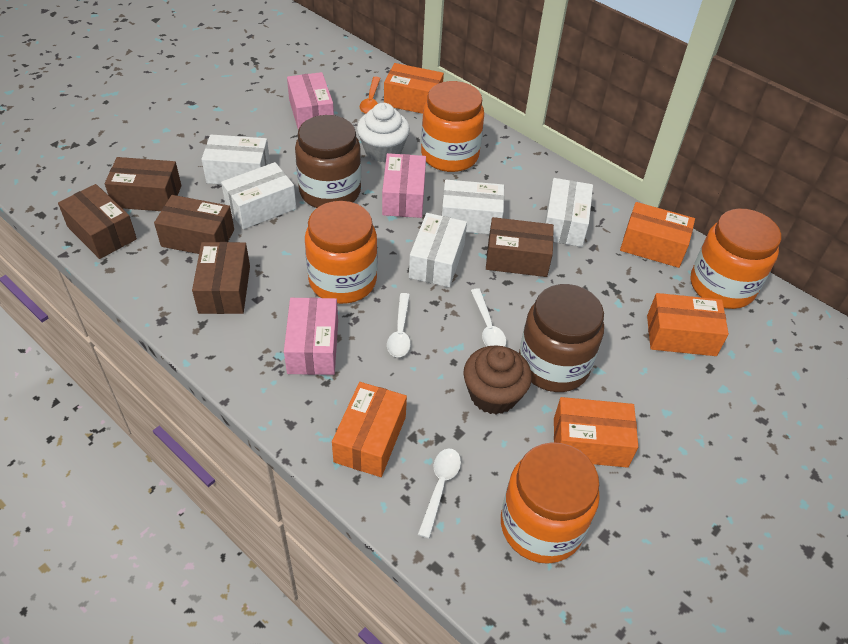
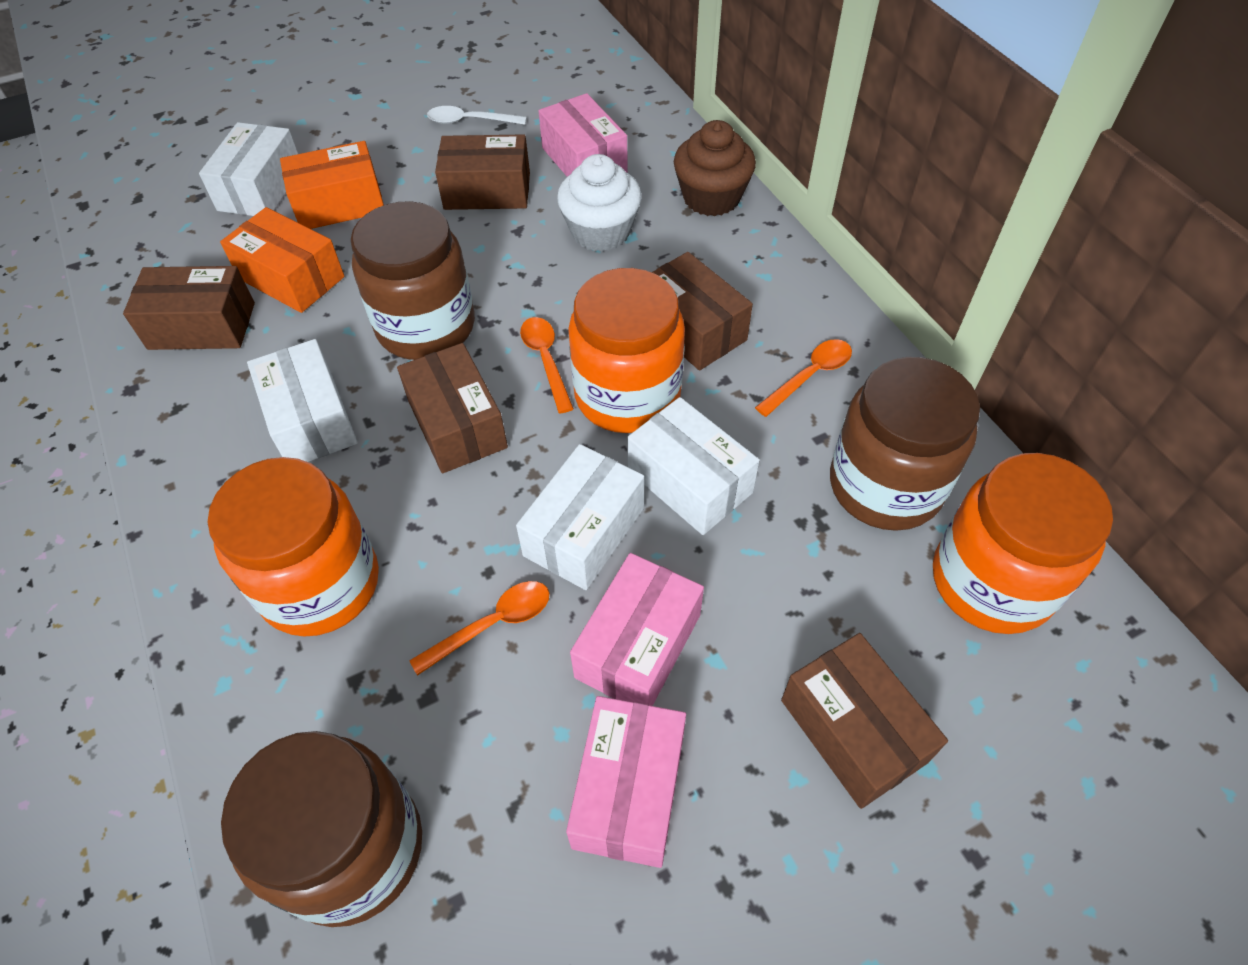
brown jar: 2 -> 3
orange box: 5 -> 2
orange jar: 4 -> 3
orange spoon: 1 -> 3
white box: 5 -> 4
white spoon: 3 -> 1

